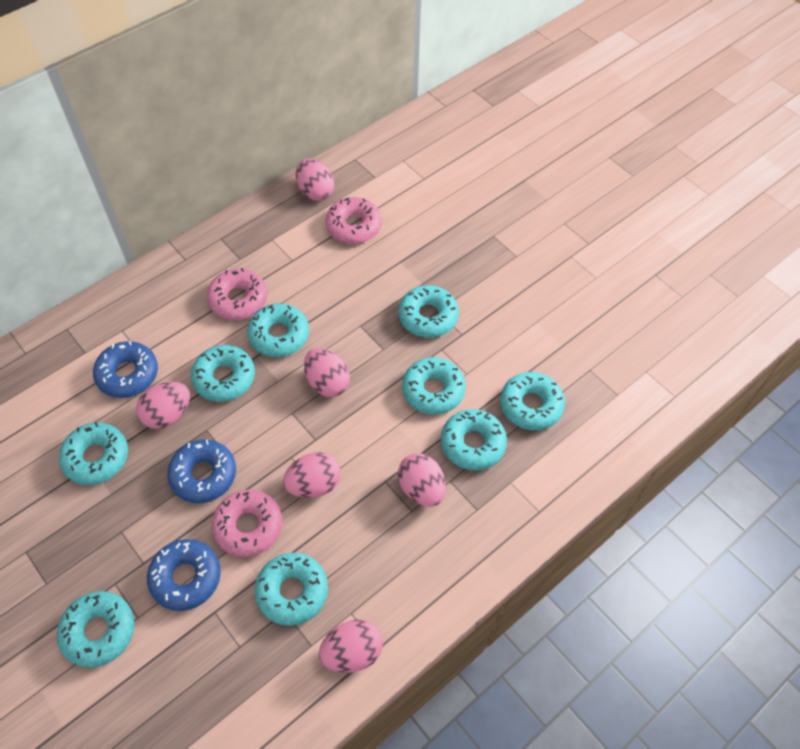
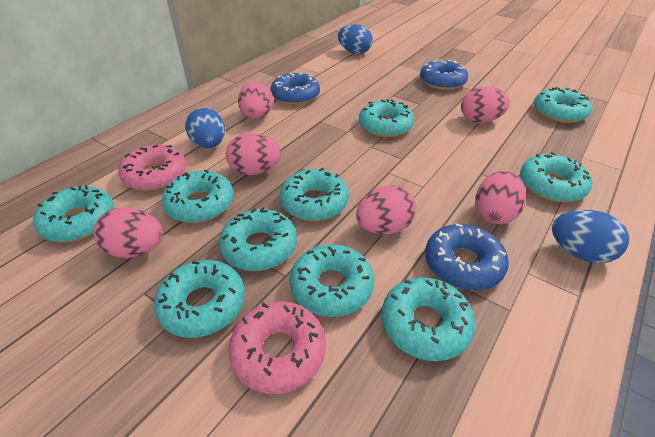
blue egg: 0 -> 3
pink donut: 3 -> 2
turquoise donut: 9 -> 10

